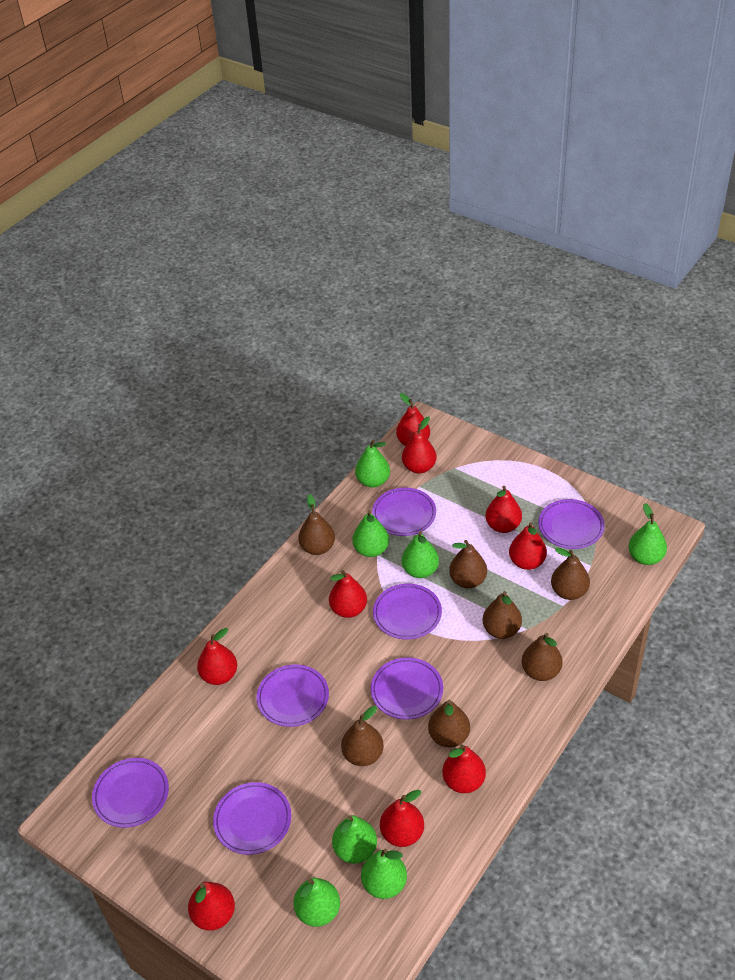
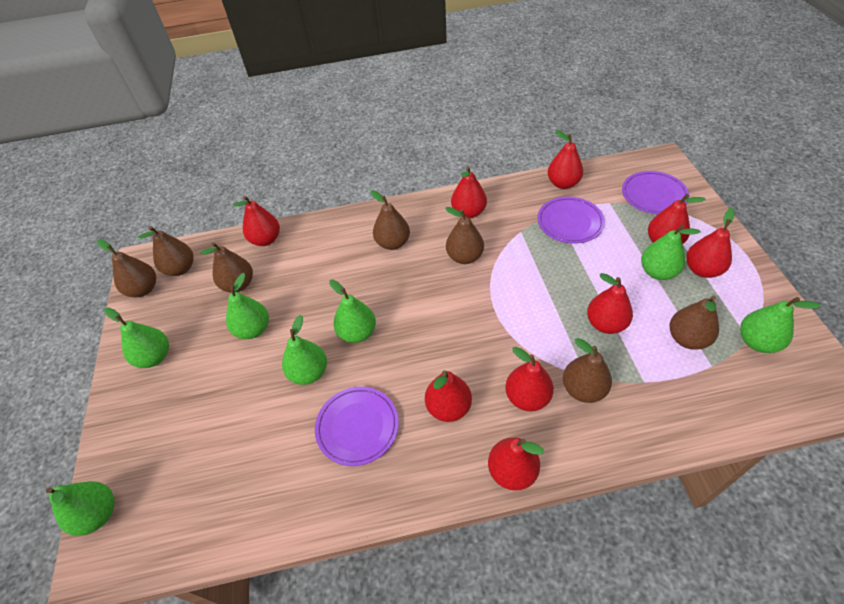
purple plate: 7 -> 3

